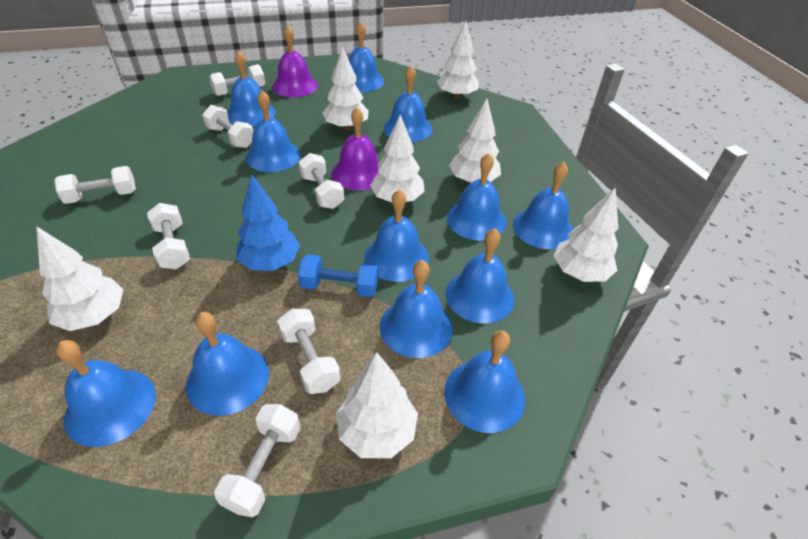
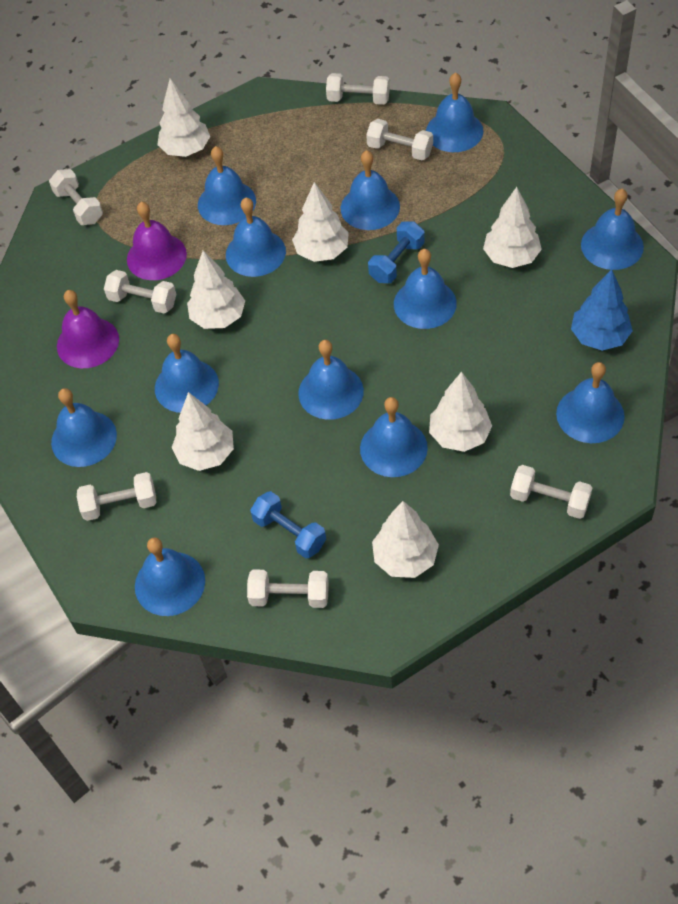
blue dumbbell: 1 -> 2

